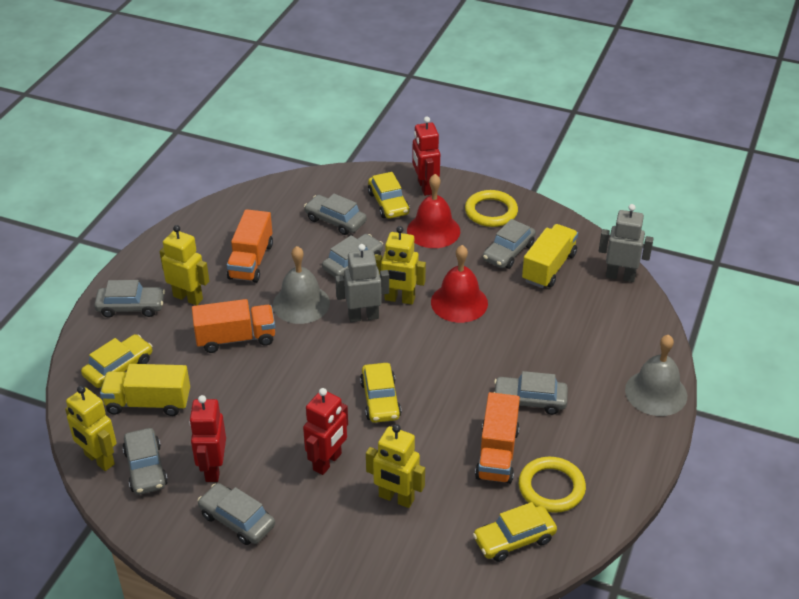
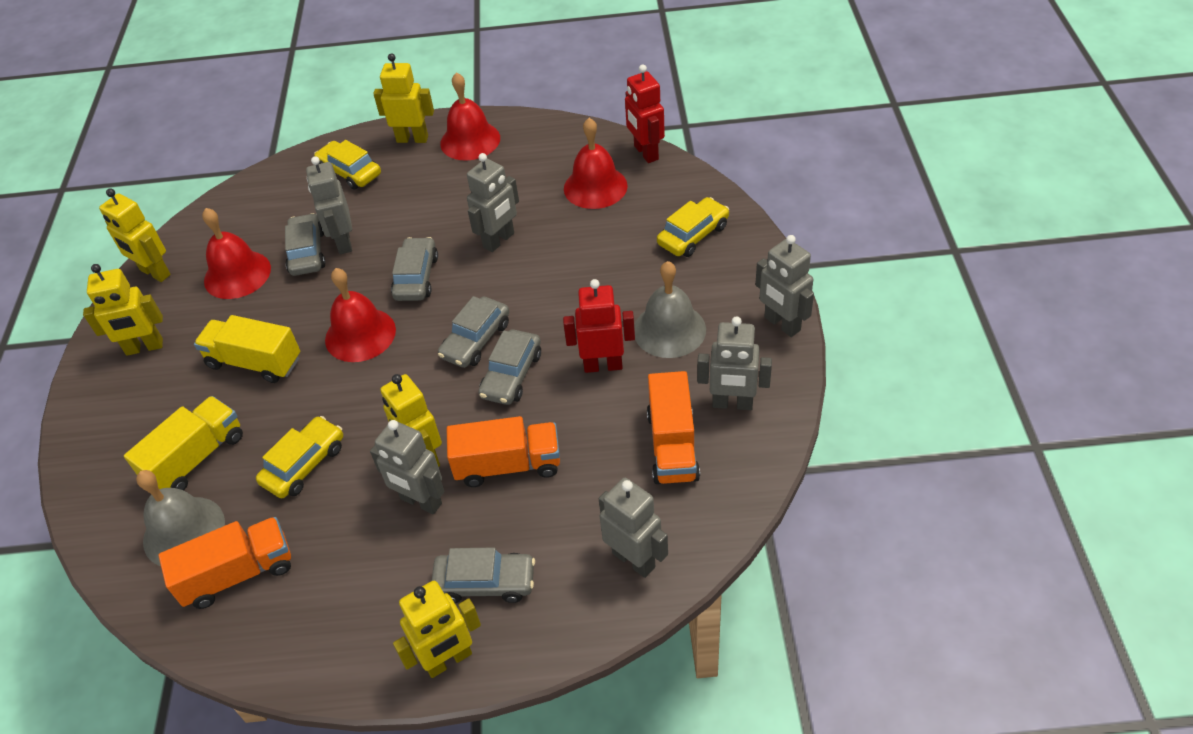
grey car: 7 -> 5
grey robot: 2 -> 6
red bell: 2 -> 4
red robot: 3 -> 2
yellow car: 4 -> 3
yellow ring: 2 -> 0
yellow robot: 4 -> 5

